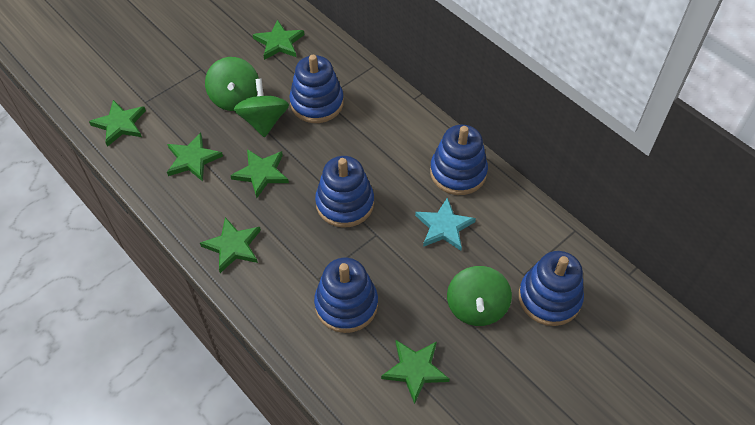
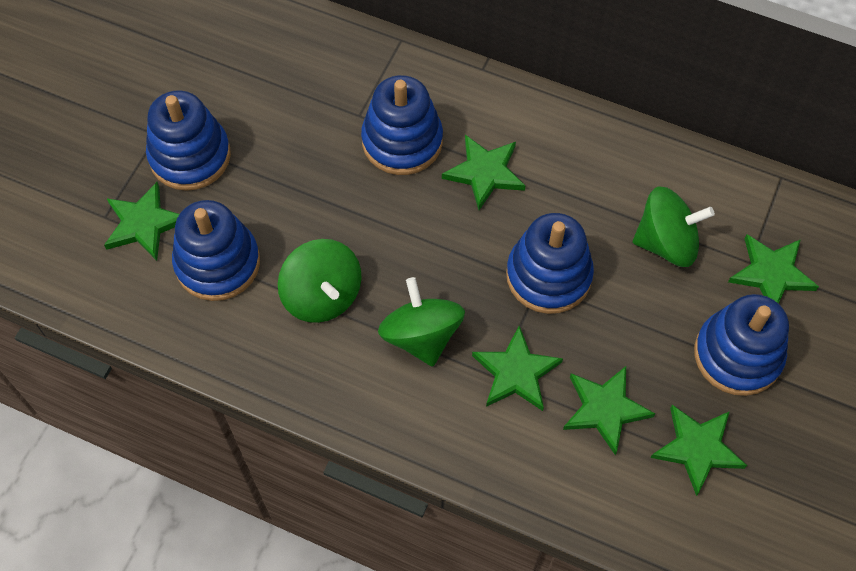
turquoise star: 1 -> 0

